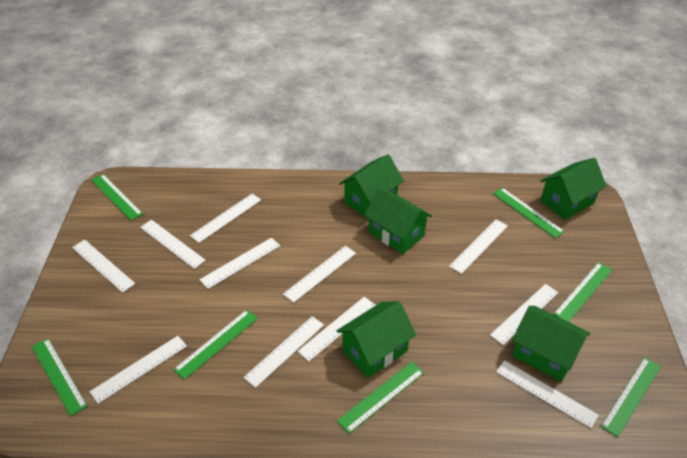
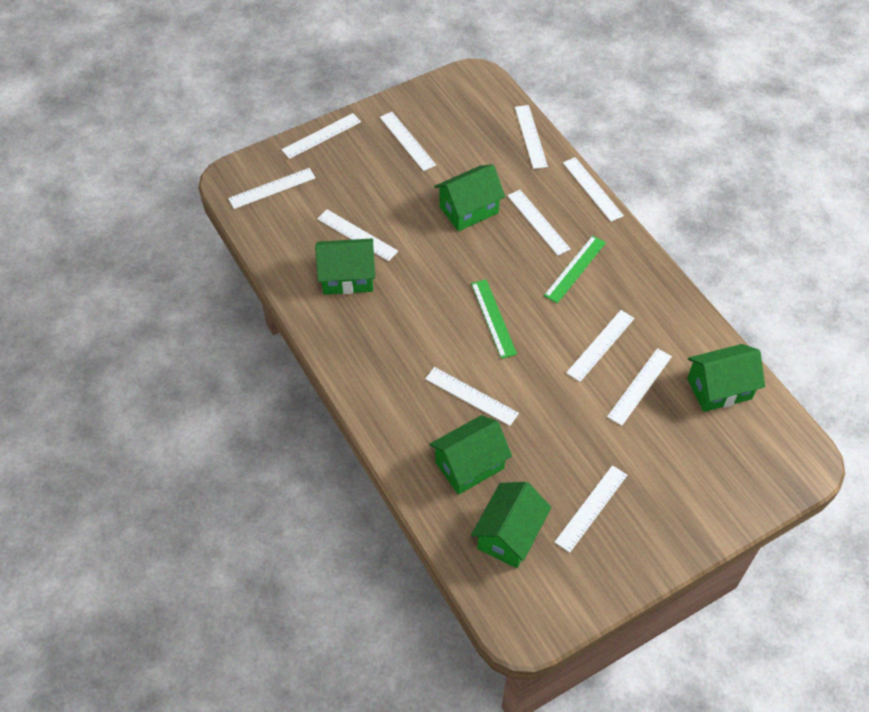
green ruler: 7 -> 2

